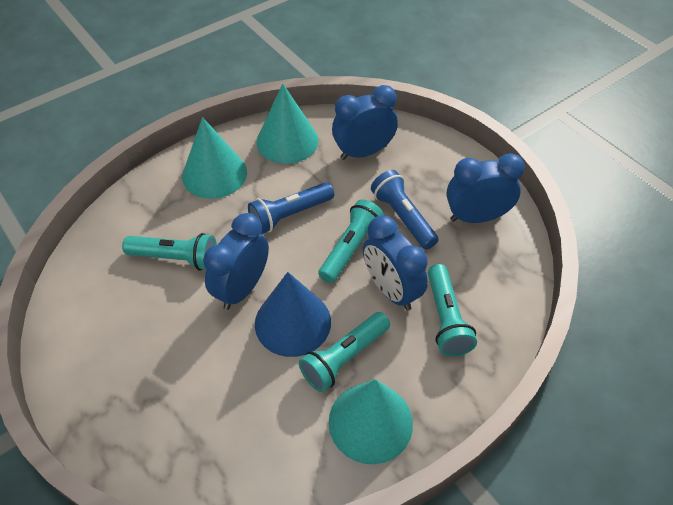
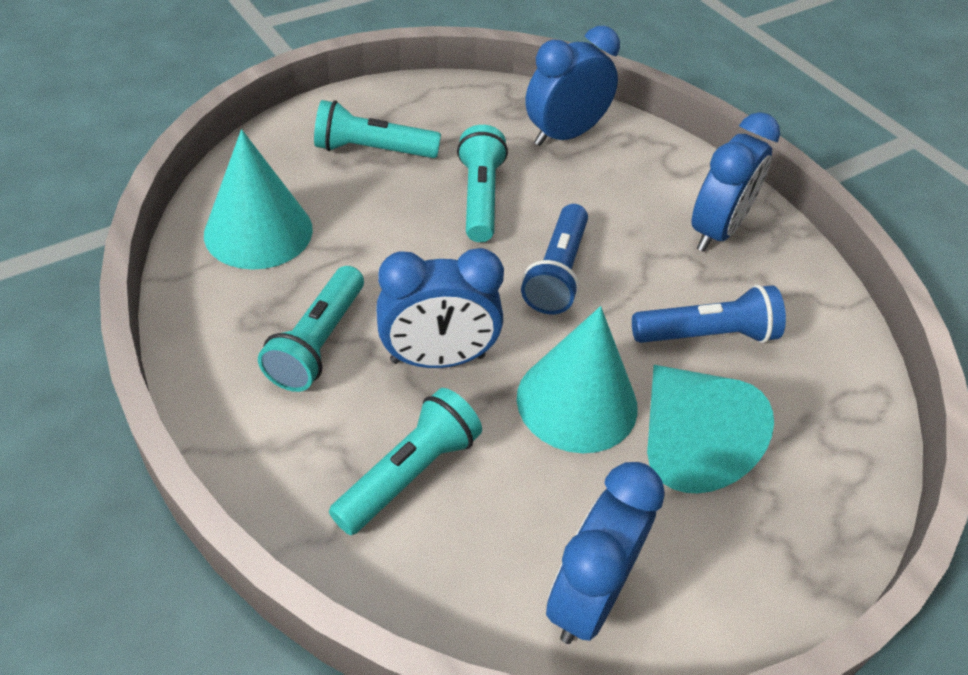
blue cone: 1 -> 0

